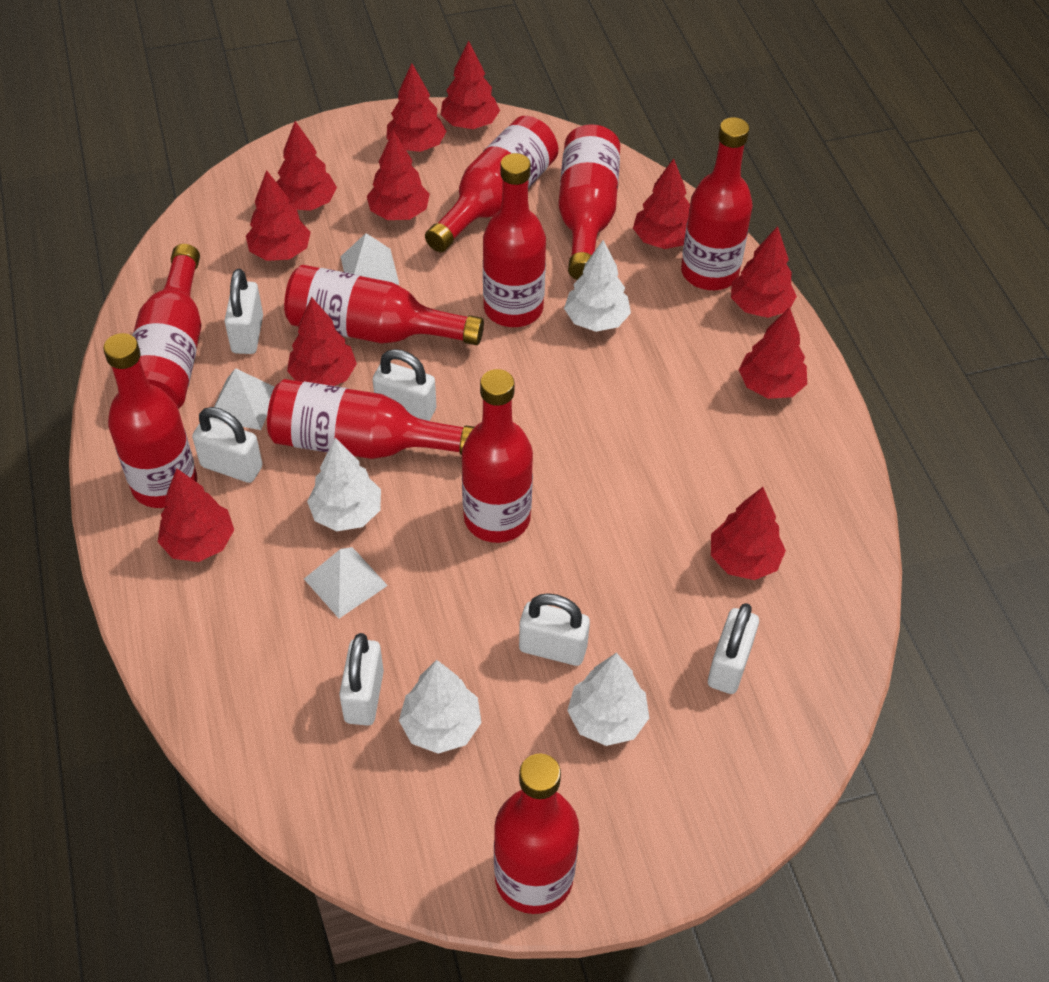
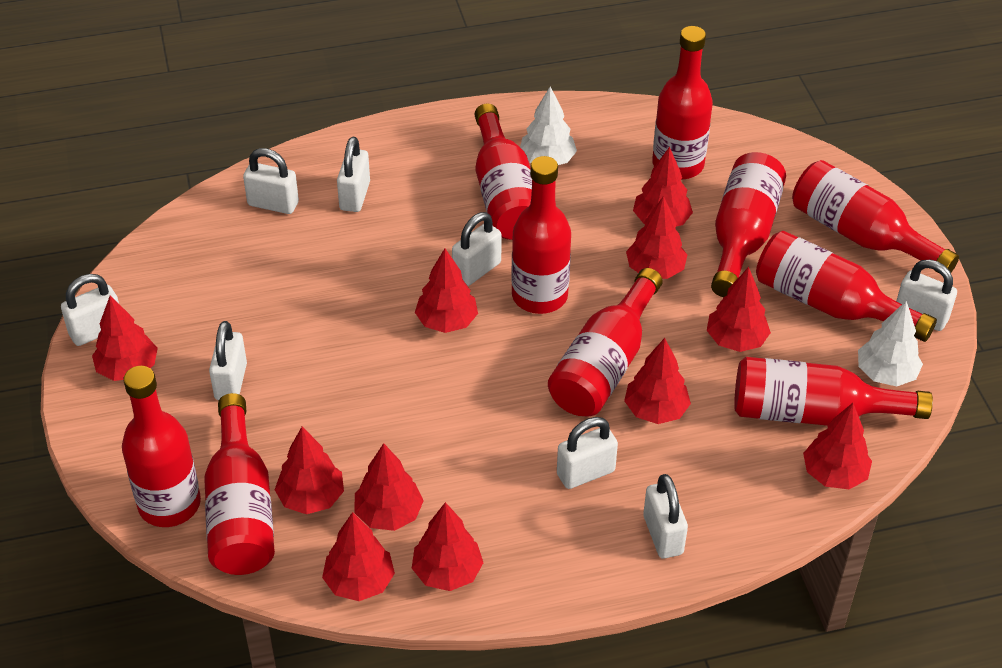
white padlock: 6 -> 8
white pyramid: 3 -> 0
white tree: 4 -> 2

